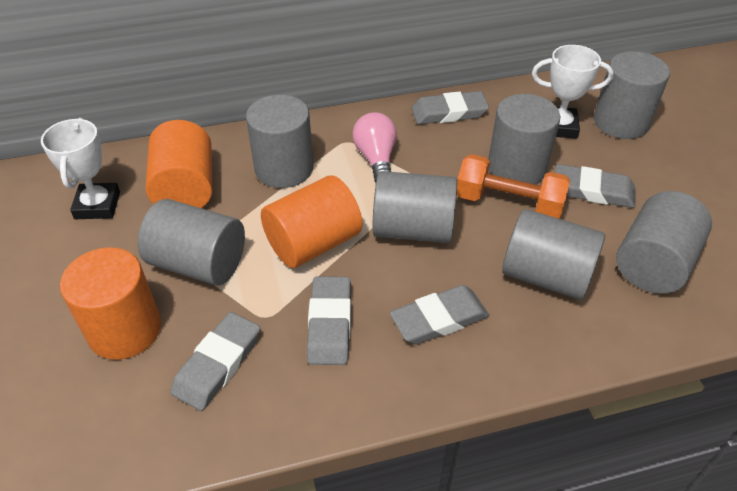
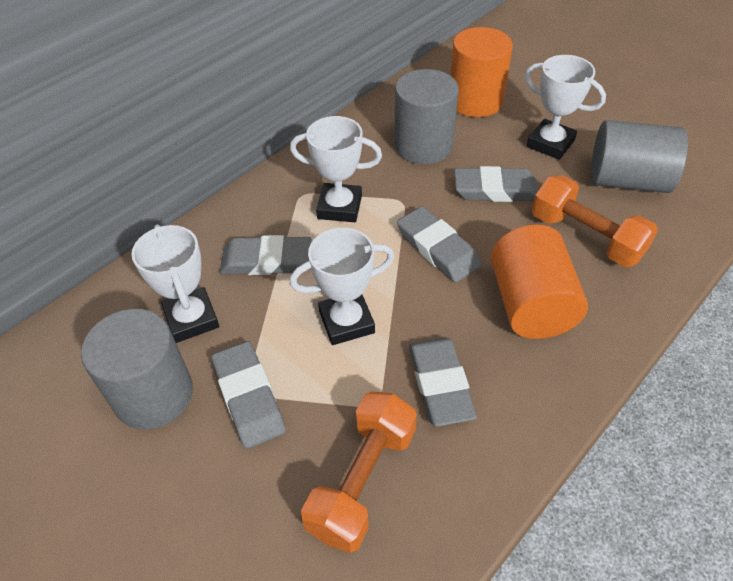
grey cylinder: 7 -> 3
orange cylinder: 3 -> 2
orange dumbbell: 1 -> 2
pink light bulb: 1 -> 0
white trophy: 2 -> 4

